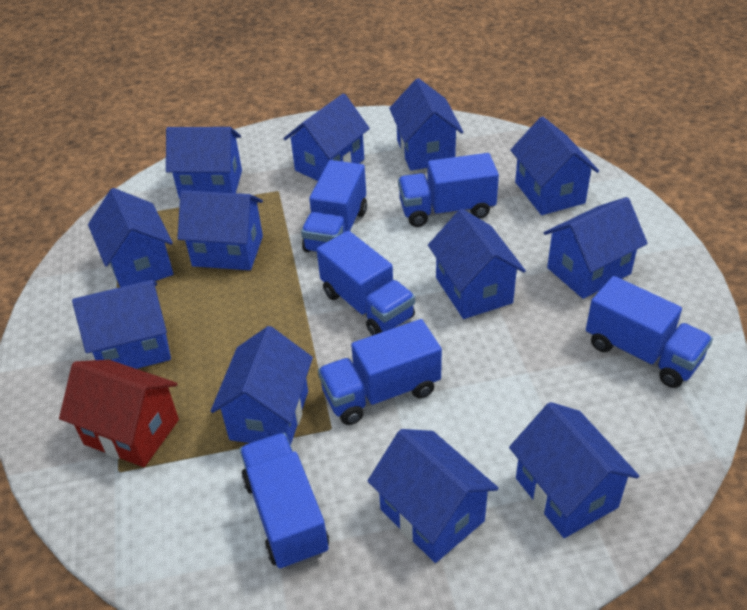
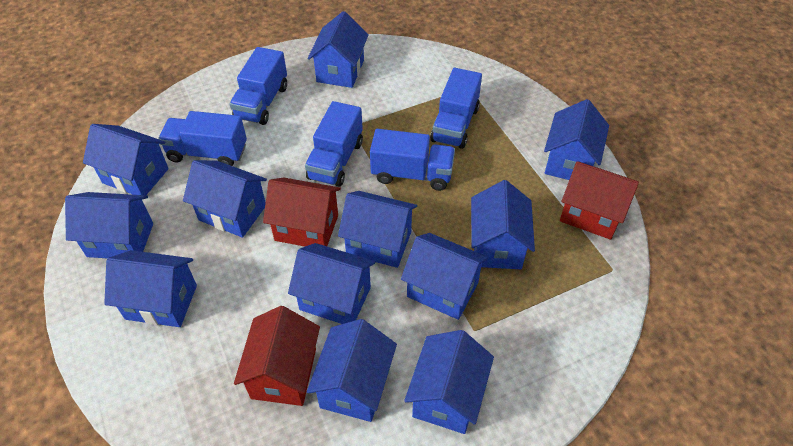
blue truck: 6 -> 5
red house: 1 -> 3

